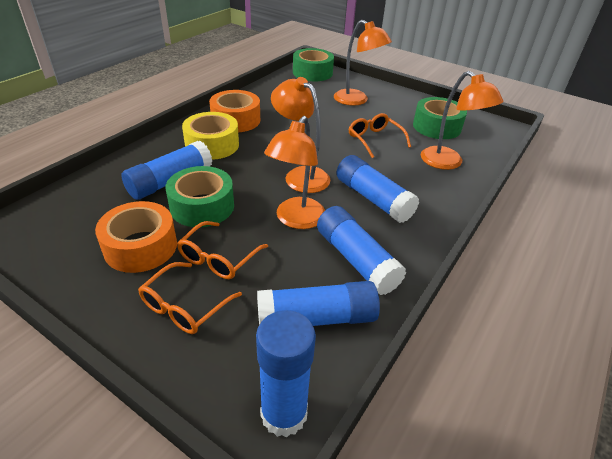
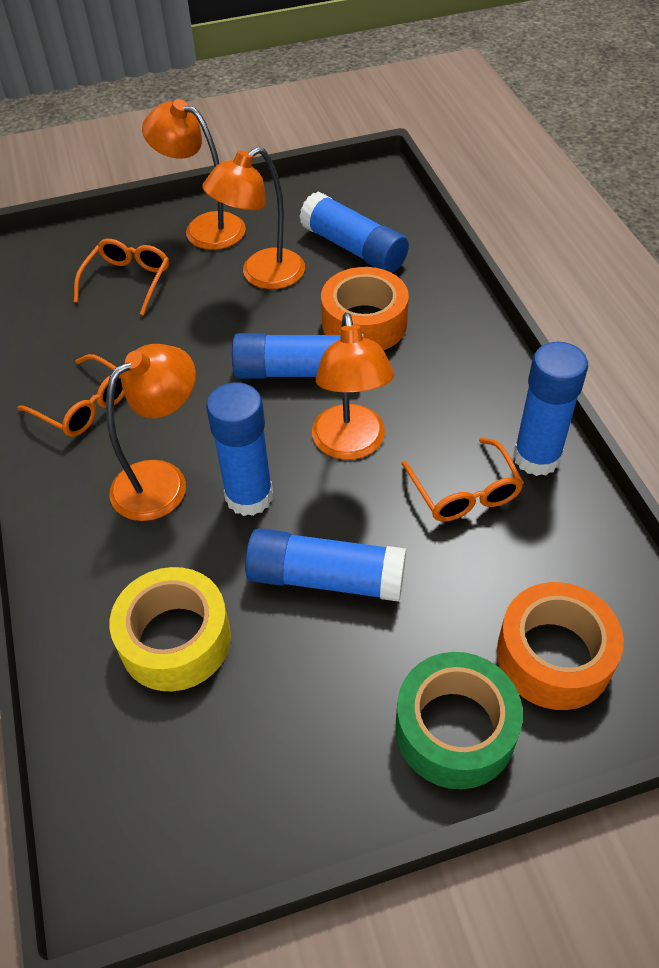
green tape: 3 -> 1

